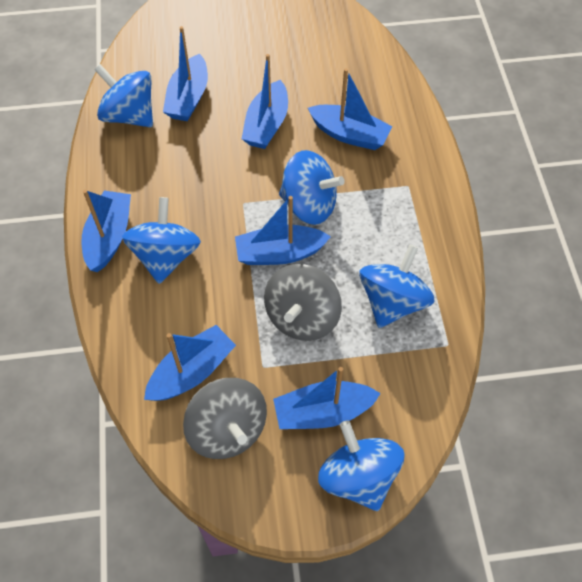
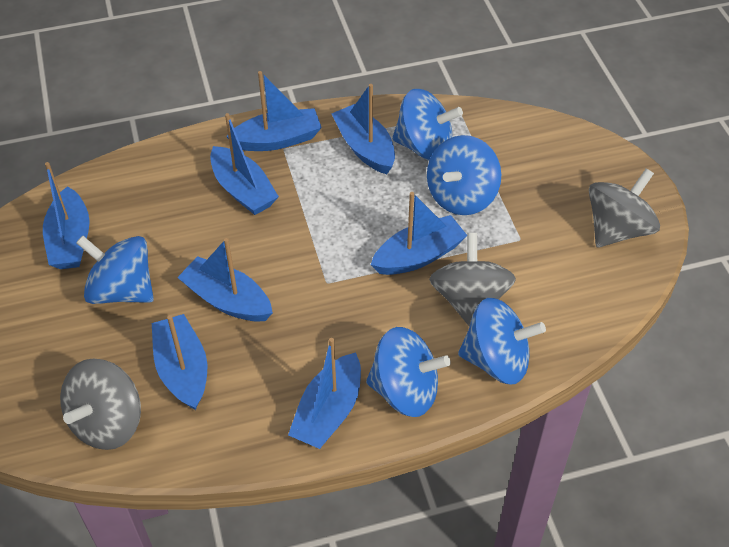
blue boat: 7 -> 8
grey spinning top: 2 -> 3

